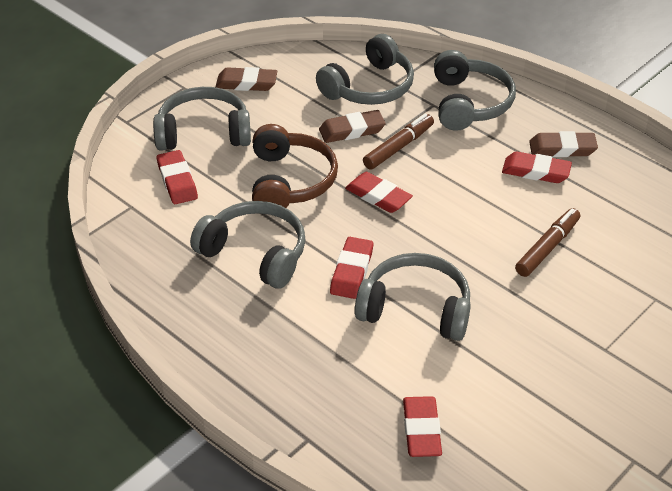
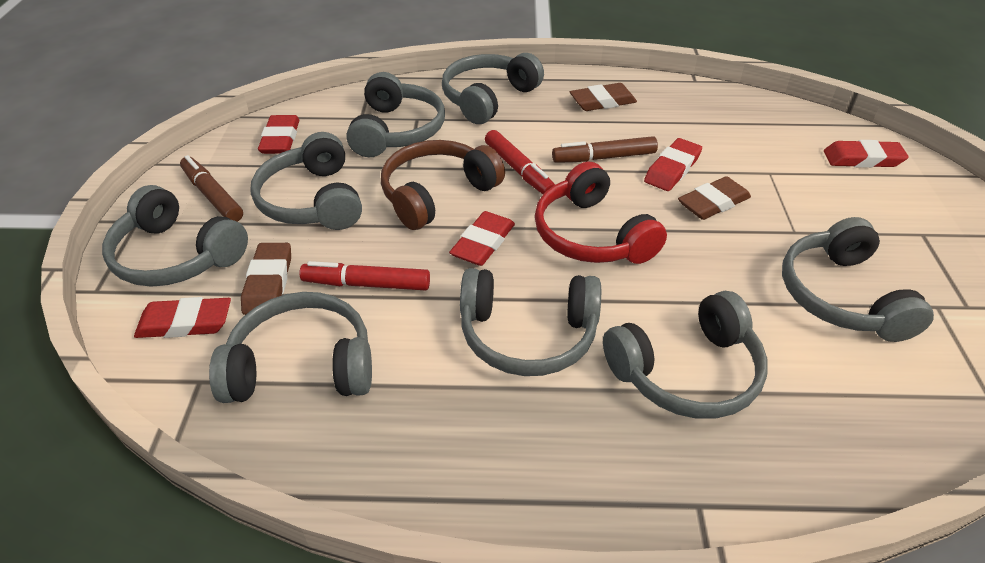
grey headphones: 5 -> 8
red headphones: 0 -> 1
red marker: 0 -> 2

